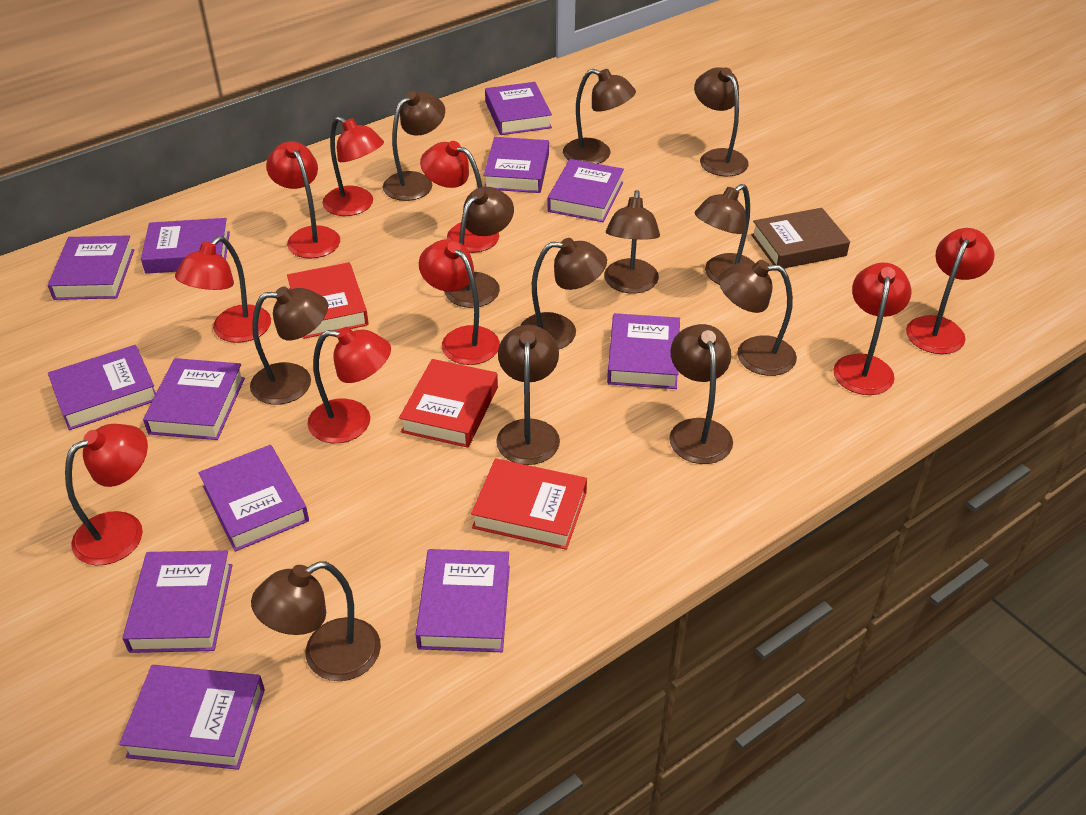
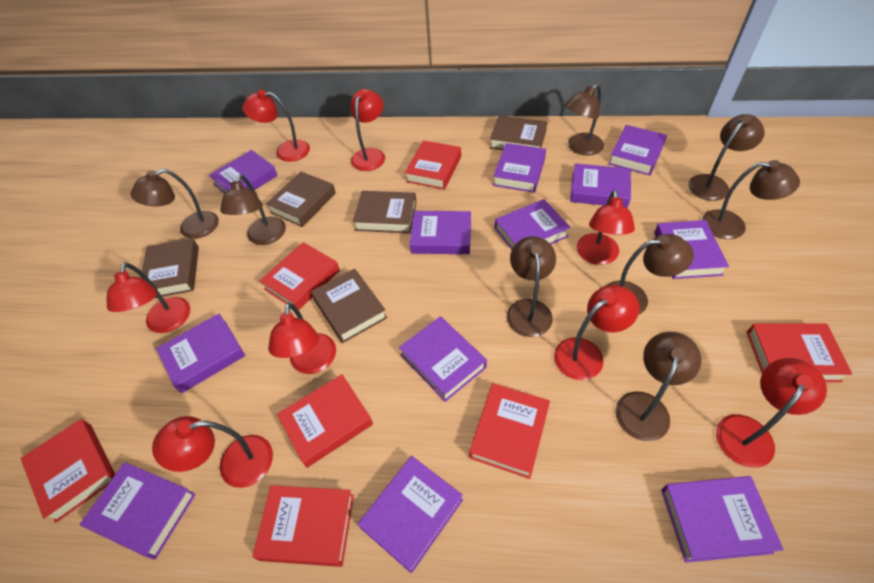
brown book: 1 -> 5
brown lamp: 12 -> 8
red book: 3 -> 7
red lamp: 9 -> 8

